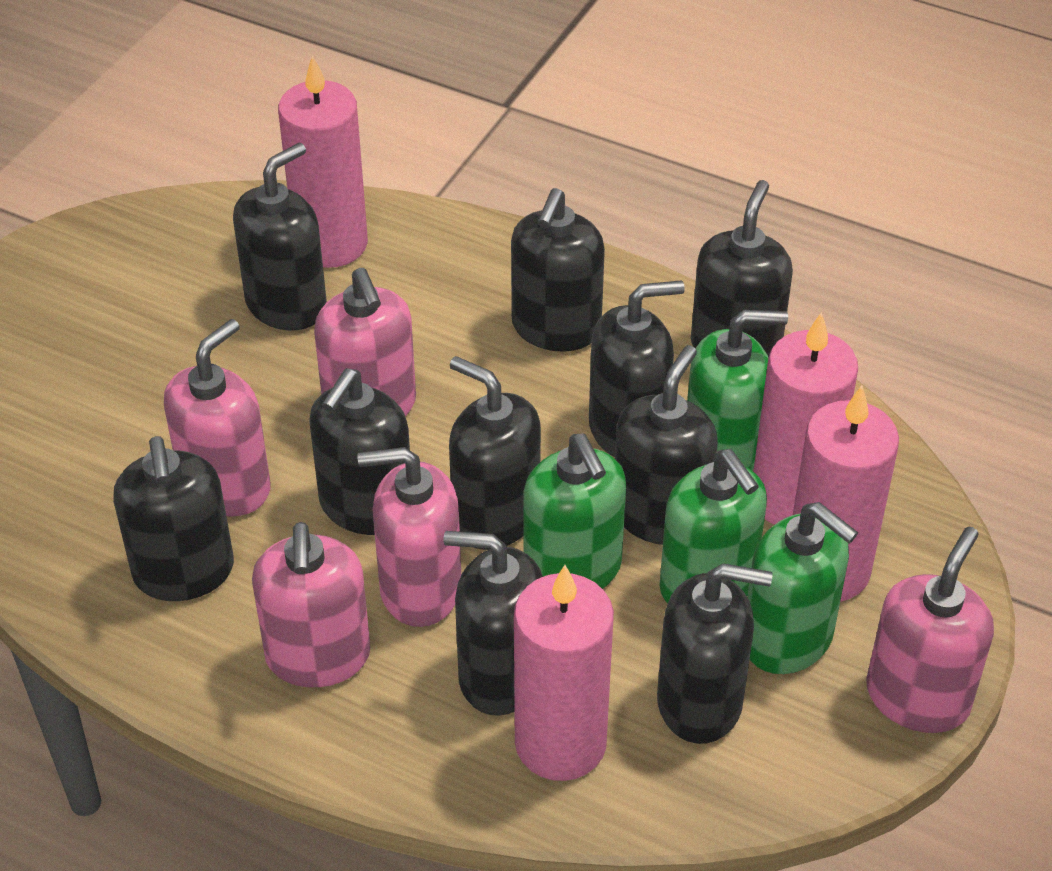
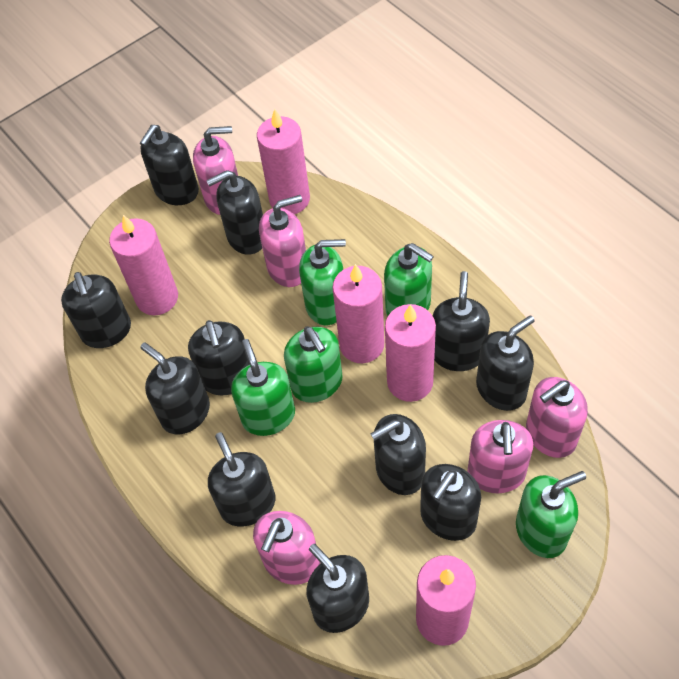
black soap dispenser: 10 -> 11
green soap dispenser: 4 -> 5
pink candle: 4 -> 5

